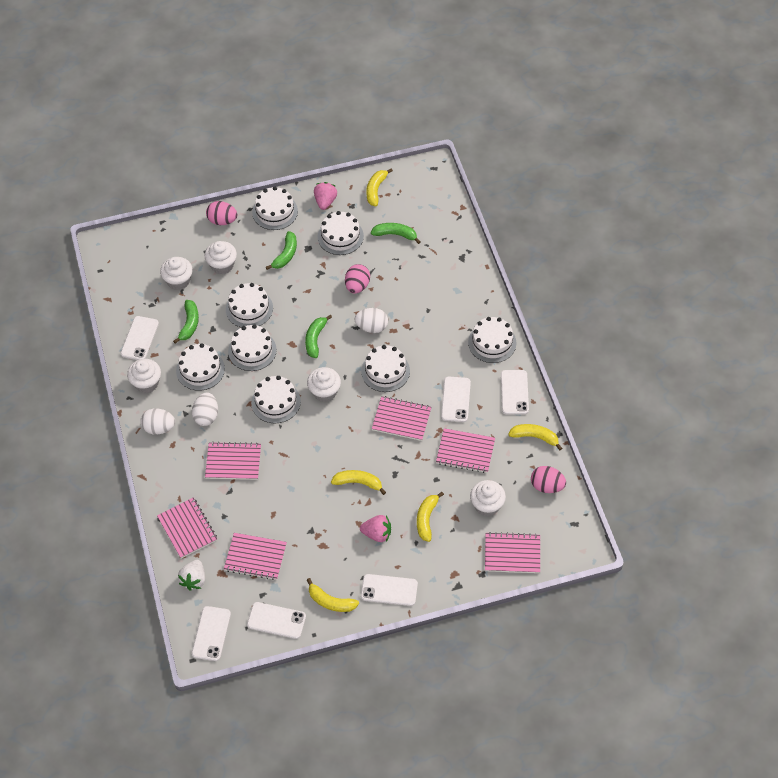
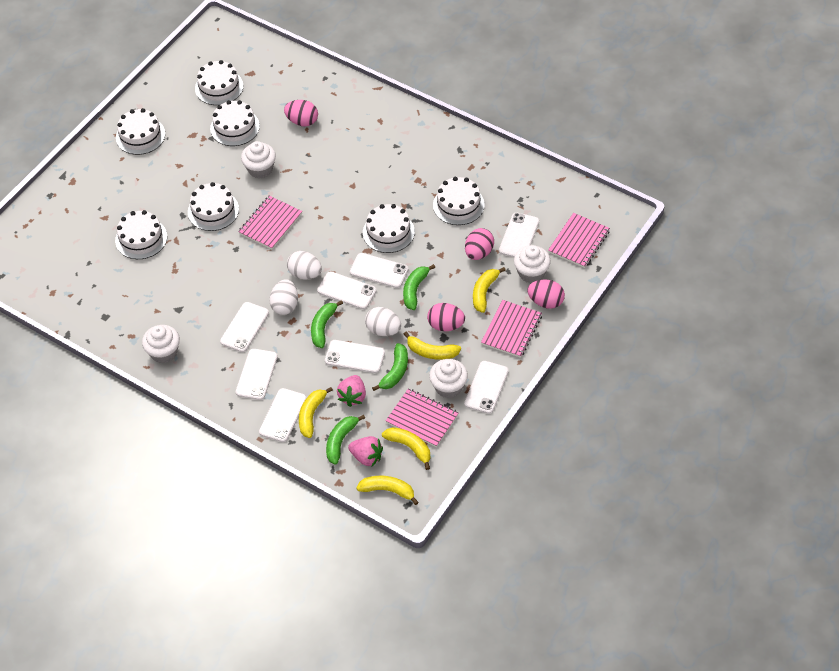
pink egg: 3 -> 4
pink notebook: 6 -> 4
white cake: 8 -> 7
white cupcake: 5 -> 4
white phone: 6 -> 8
white strawberry: 1 -> 0

